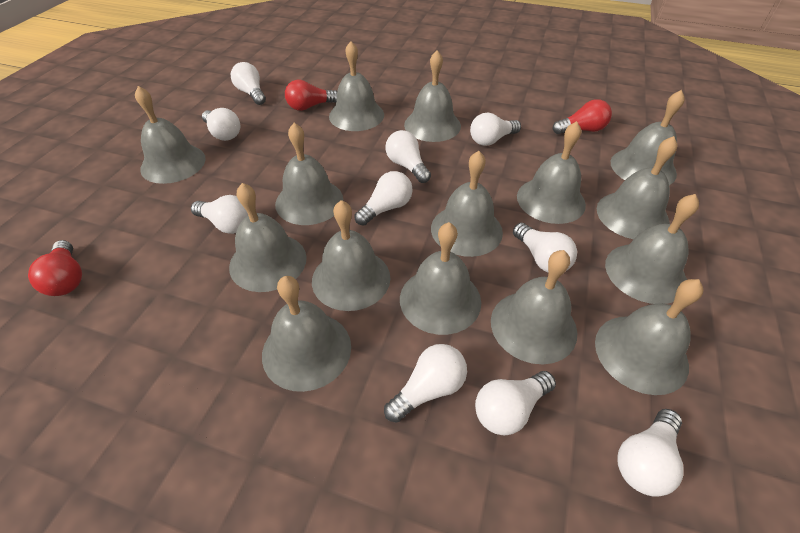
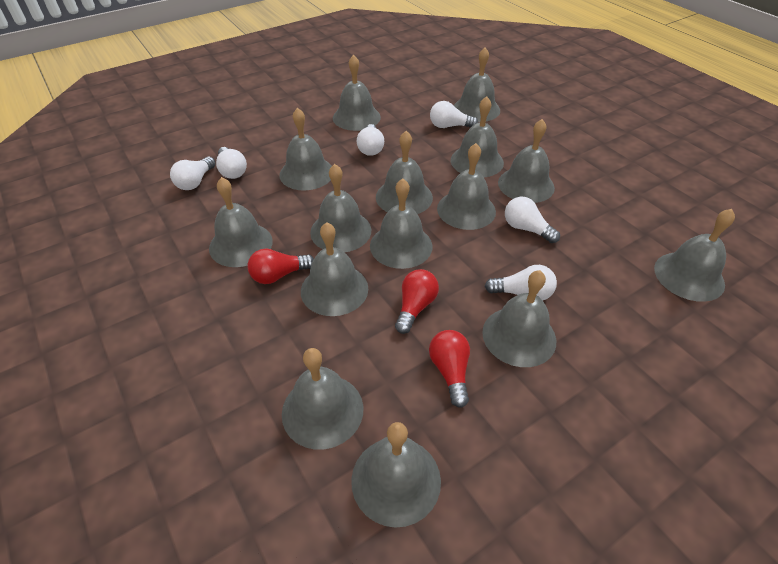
white light bulb: 10 -> 6

